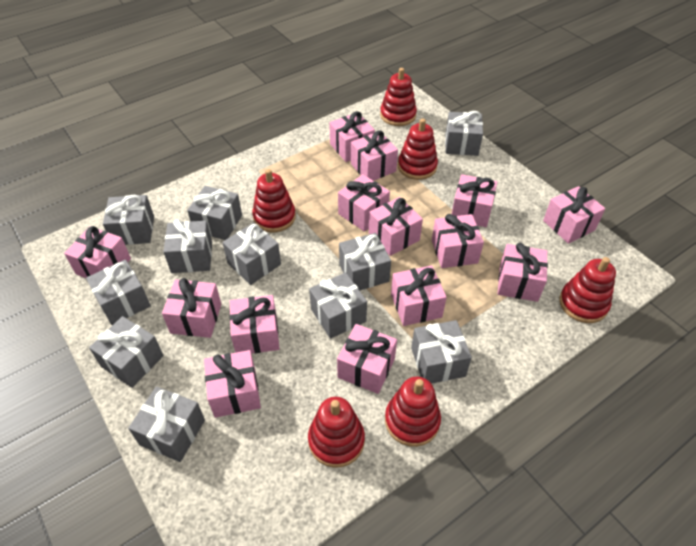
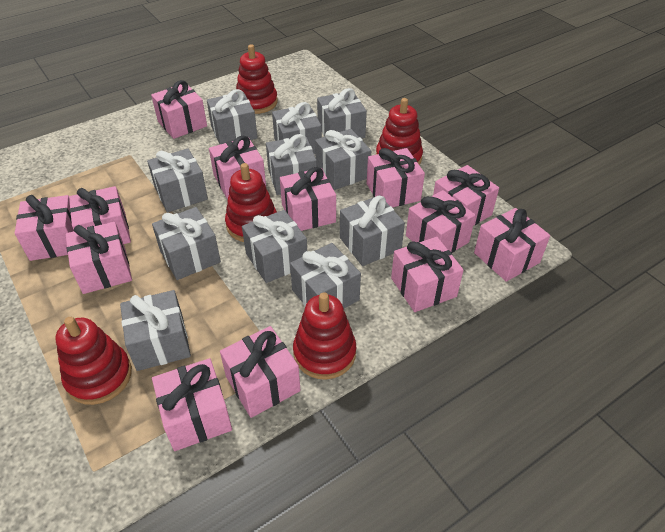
pink gift: 14 -> 13
red stacking toy: 6 -> 5

